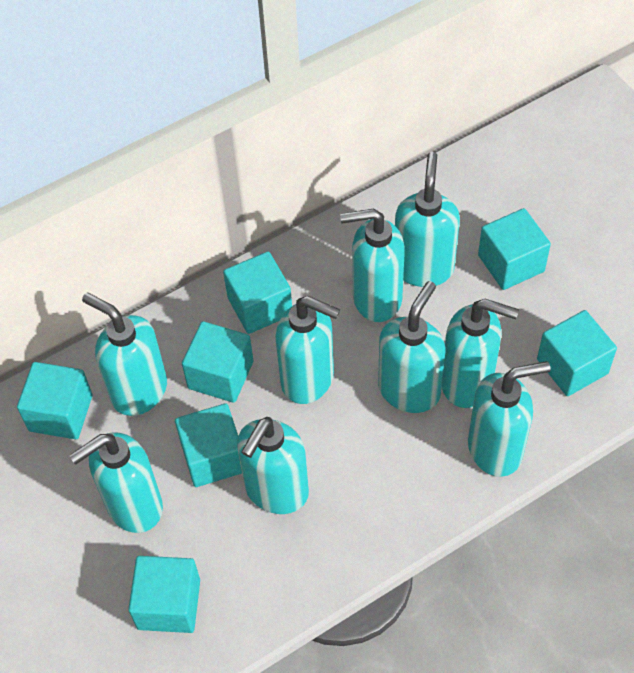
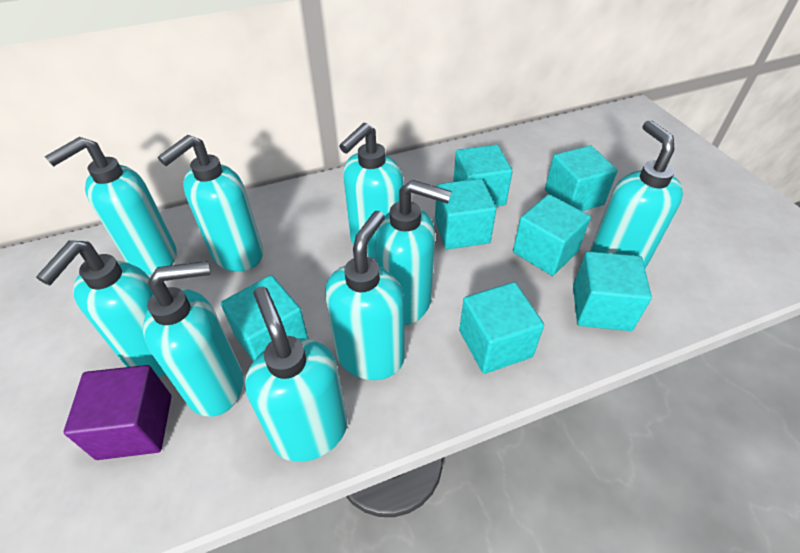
purple cube: 0 -> 1

